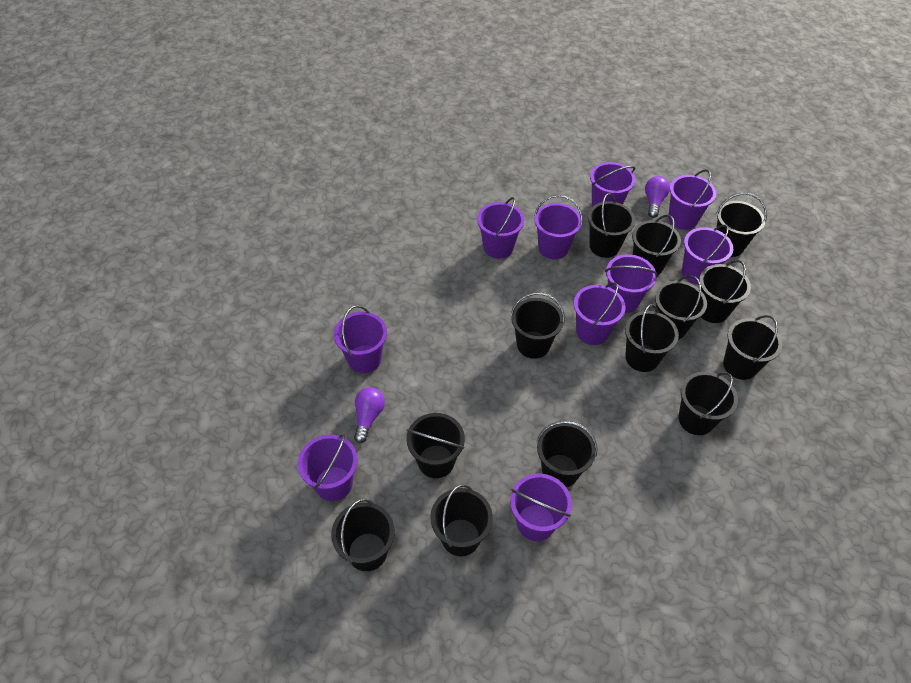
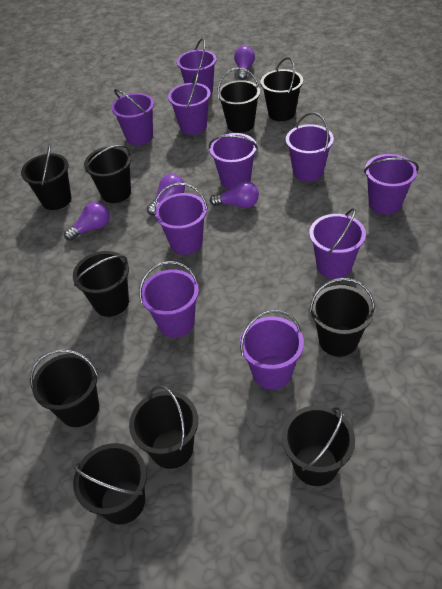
black bucket: 13 -> 10
purple light bulb: 2 -> 4

